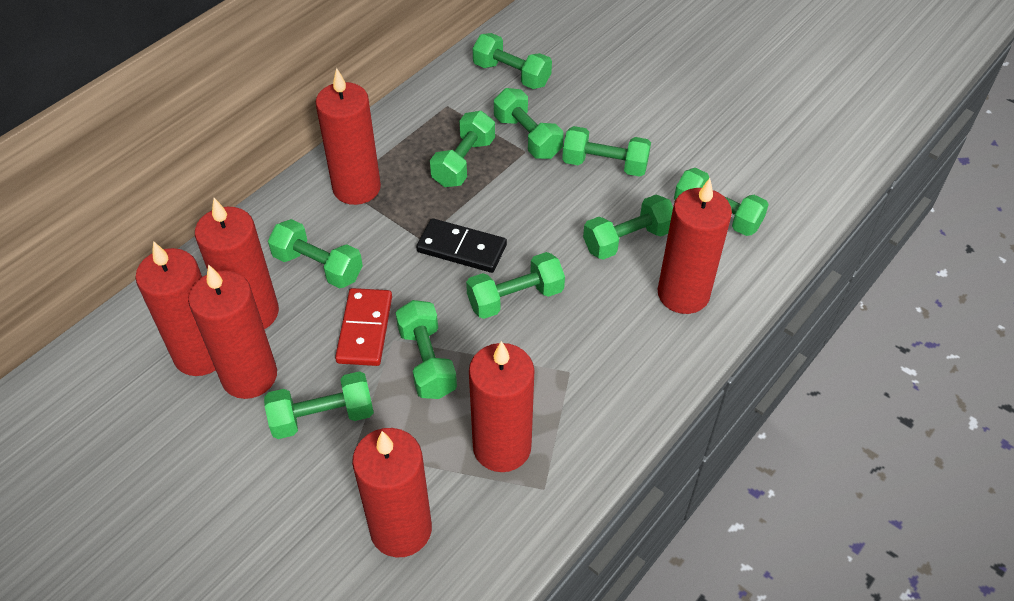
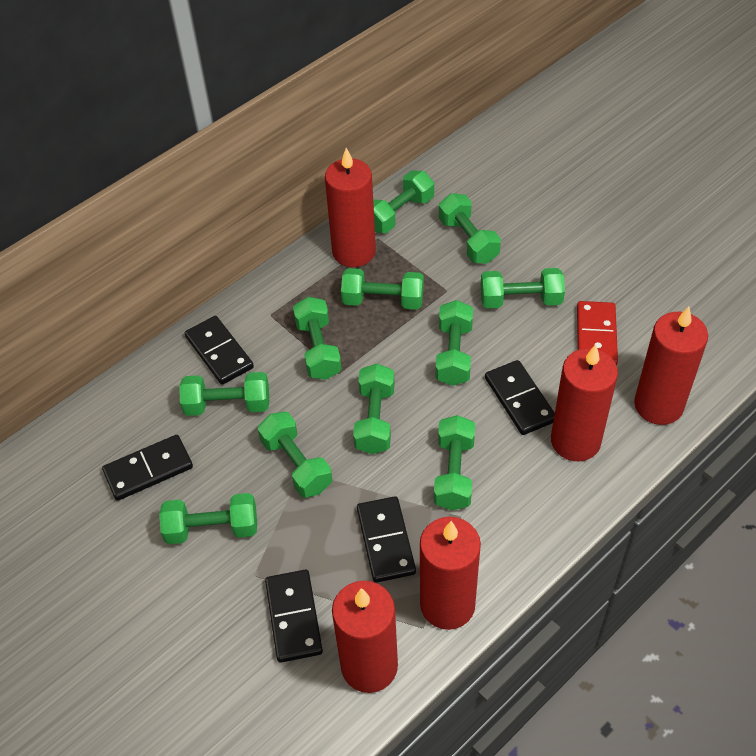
black domino: 1 -> 5
green dumbbell: 10 -> 11
red candle: 7 -> 5

